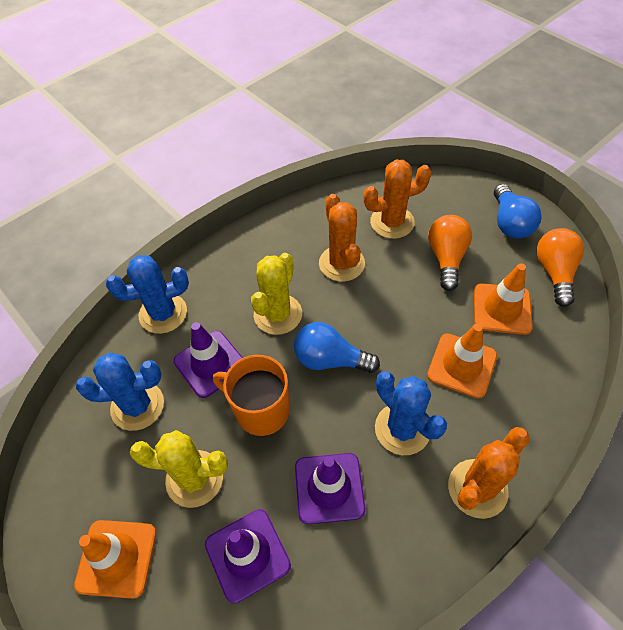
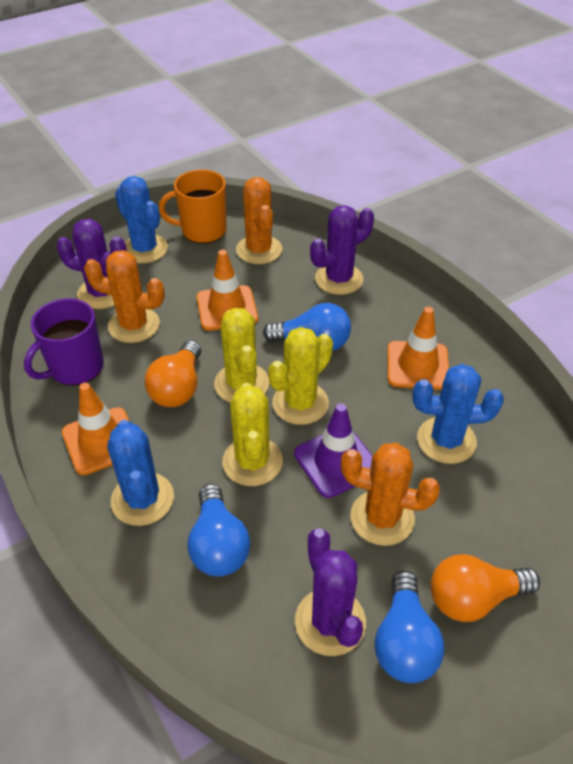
blue light bulb: 2 -> 3
purple cactus: 0 -> 3
purple mug: 0 -> 1
purple traffic cone: 3 -> 1
yellow cactus: 2 -> 3

